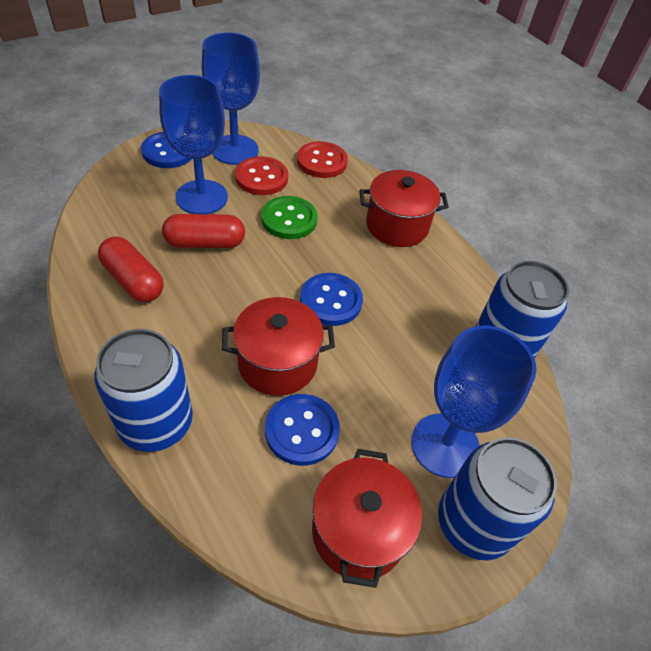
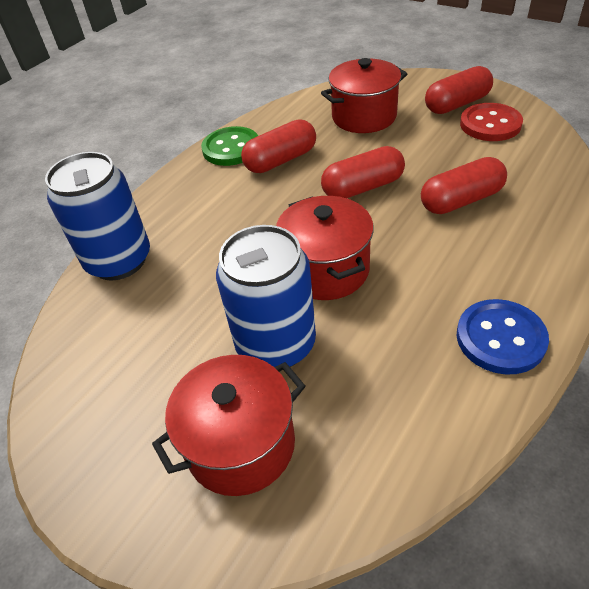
blue button: 3 -> 1
blue can: 3 -> 2
blue goblet: 3 -> 0
red button: 2 -> 1
red capsule: 2 -> 4

